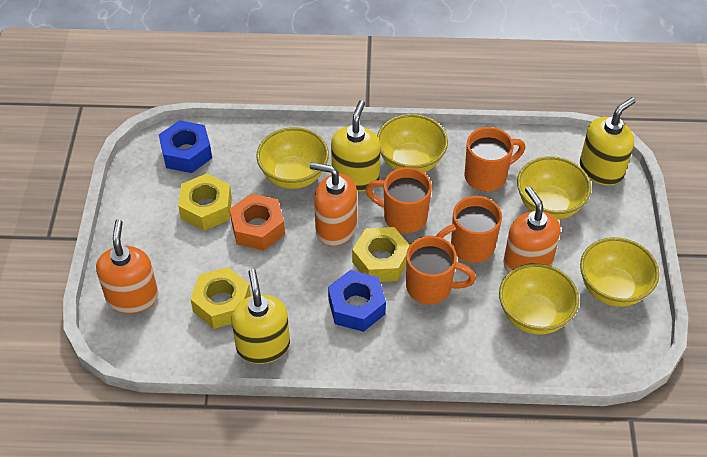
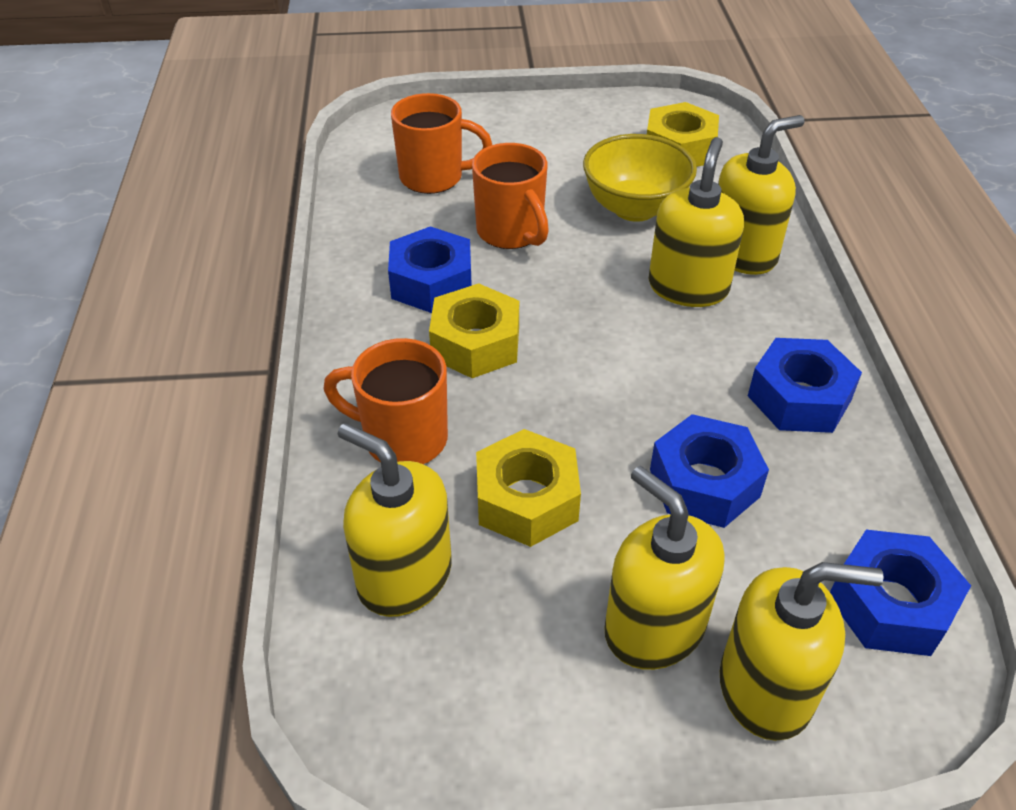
blue nut: 2 -> 4
orange mug: 4 -> 3
orange nut: 1 -> 0
orange soap dispenser: 3 -> 0
yellow bowl: 5 -> 1
yellow soap dispenser: 3 -> 5

